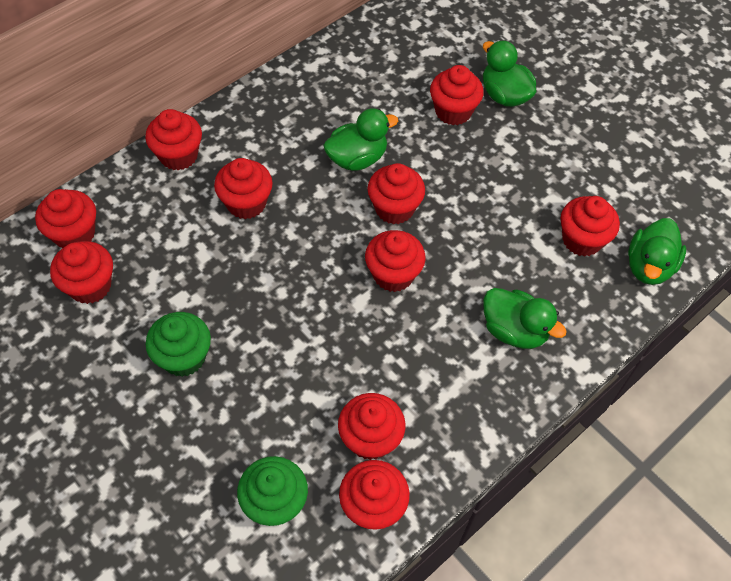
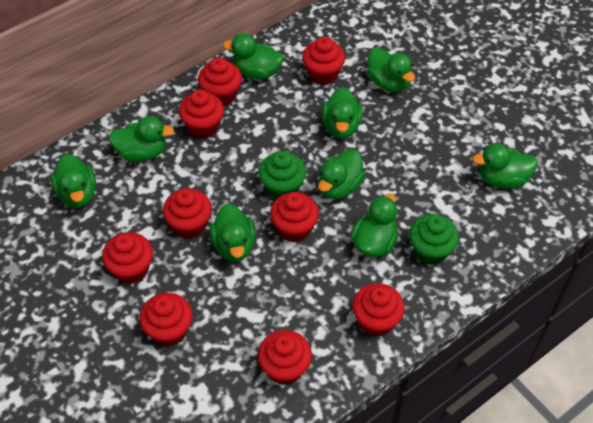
green duck: 4 -> 9
red cupcake: 10 -> 9

